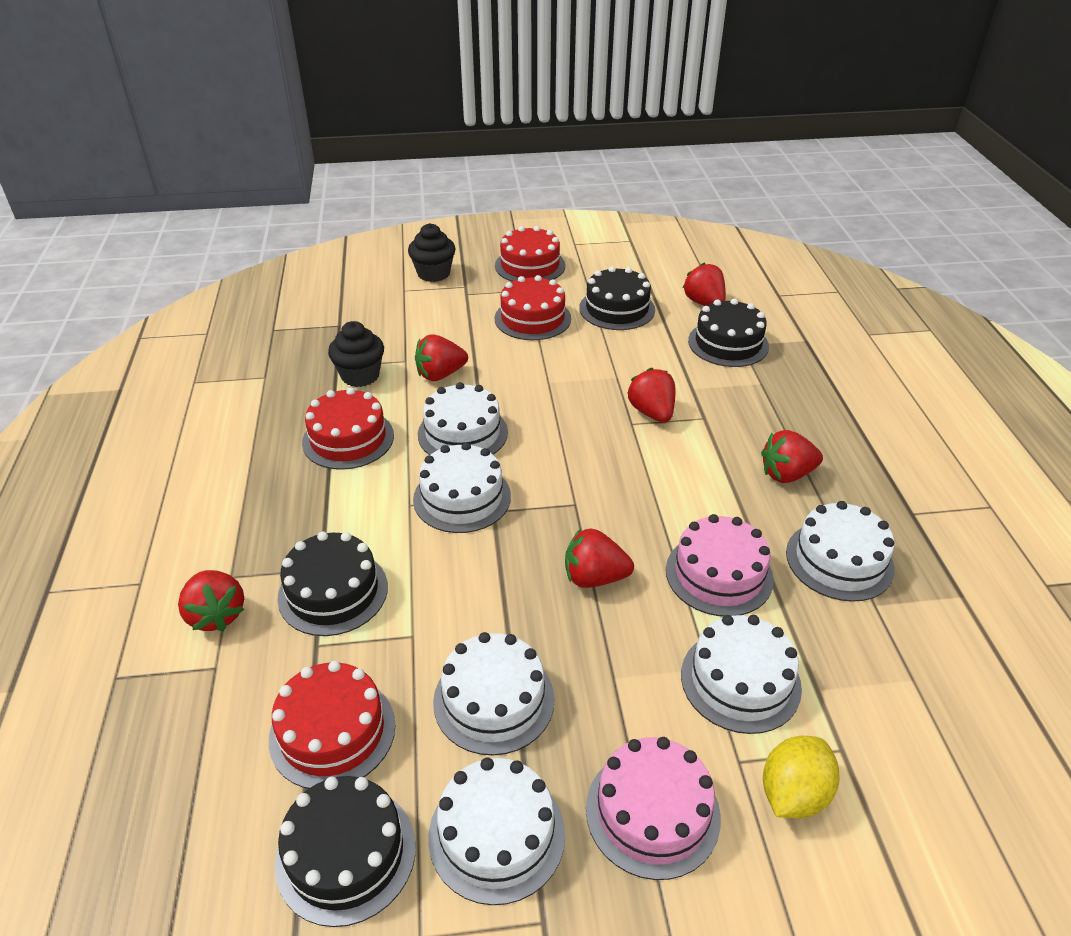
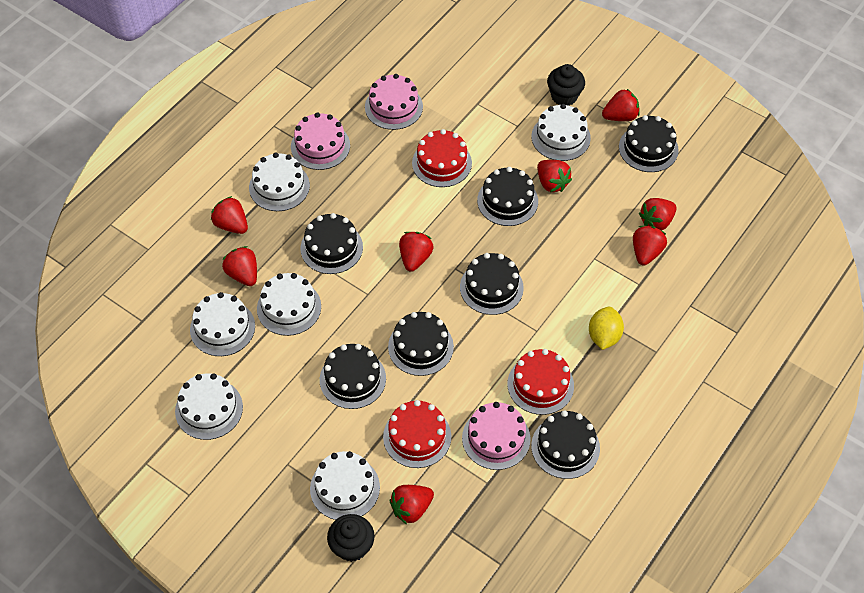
black cake: 4 -> 7
pink cake: 2 -> 3
red cake: 4 -> 3
red strawberry: 6 -> 8

